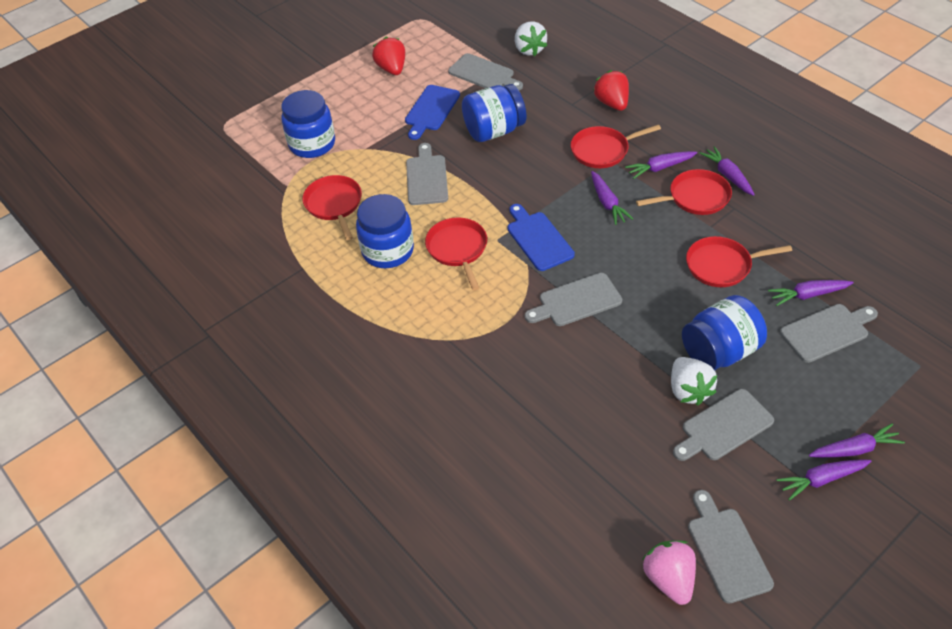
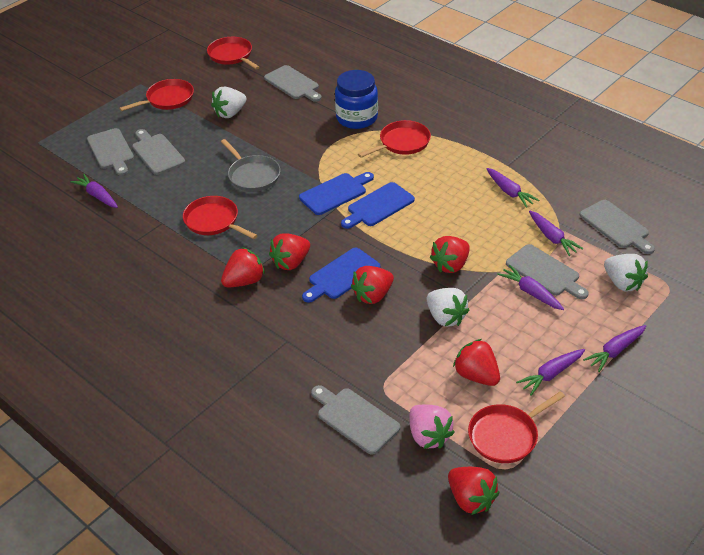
blue cutting board: 2 -> 3
blue jar: 4 -> 1
grey pan: 0 -> 1
red strawberry: 2 -> 6
white strawberry: 2 -> 3

